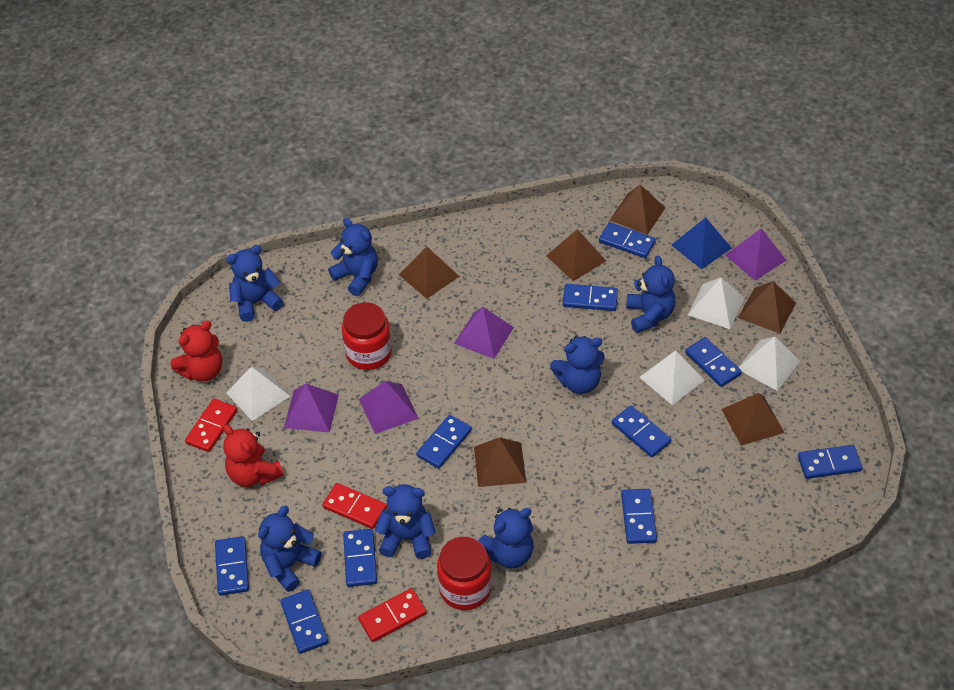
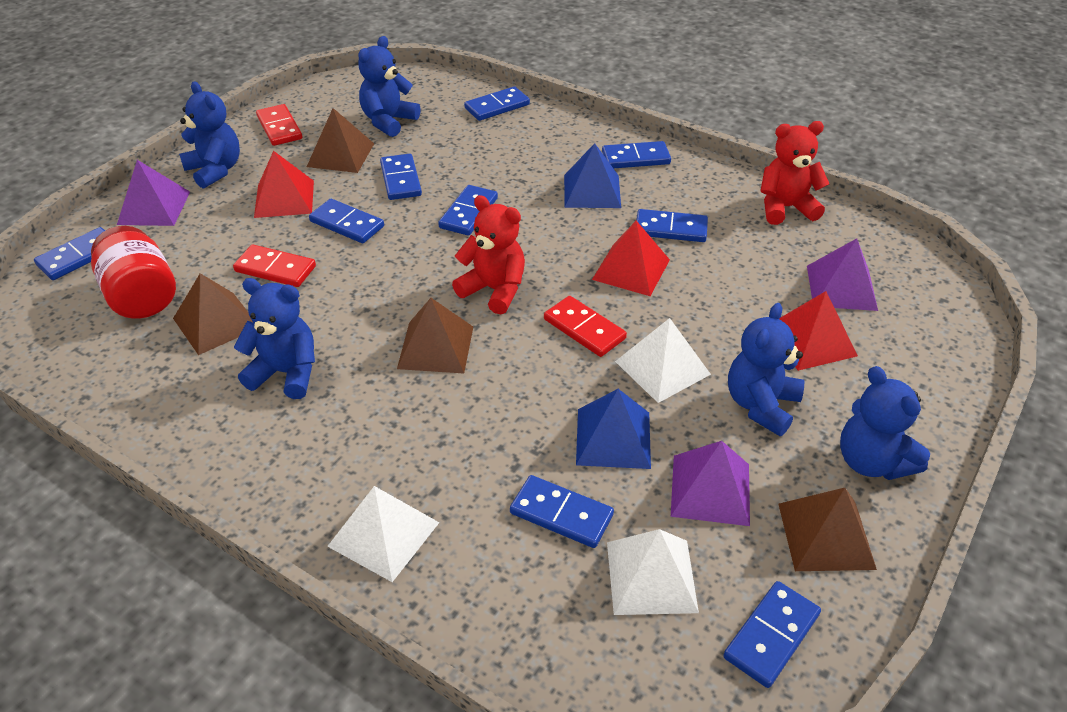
blue domino: 10 -> 9
blue pyramid: 1 -> 2
blue teddy bear: 7 -> 5
brown pyramid: 6 -> 4
purple pyramid: 4 -> 3
red jar: 2 -> 1
red pyramid: 0 -> 3
white pyramid: 4 -> 3

